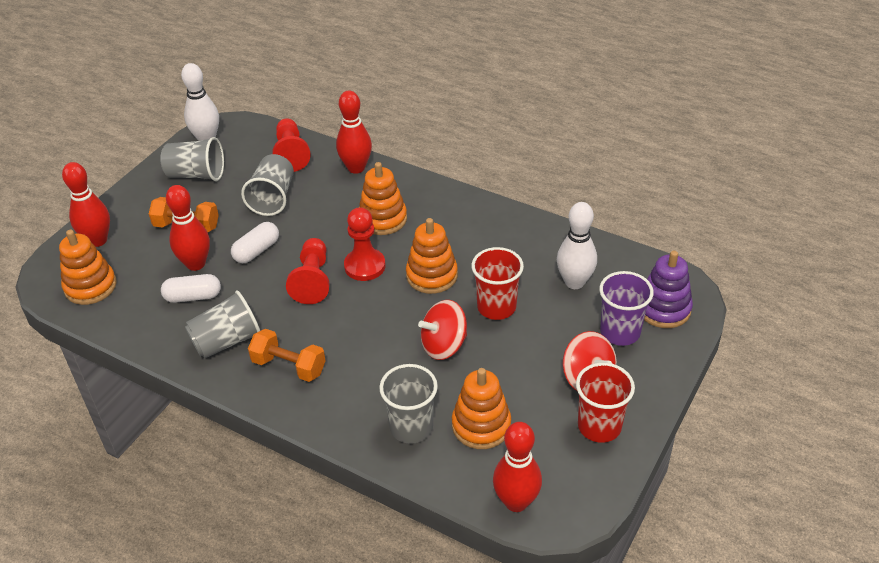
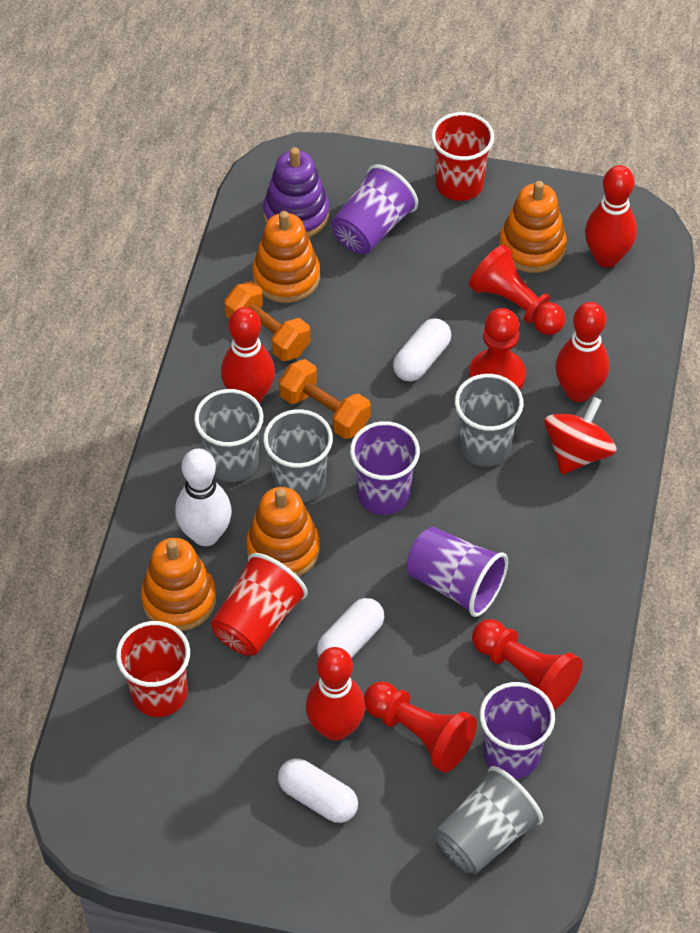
purple cup: 1 -> 4
red cup: 2 -> 3
red pawn: 3 -> 4
red spinning top: 2 -> 1
white bowling pin: 2 -> 1
white capsule: 2 -> 3

